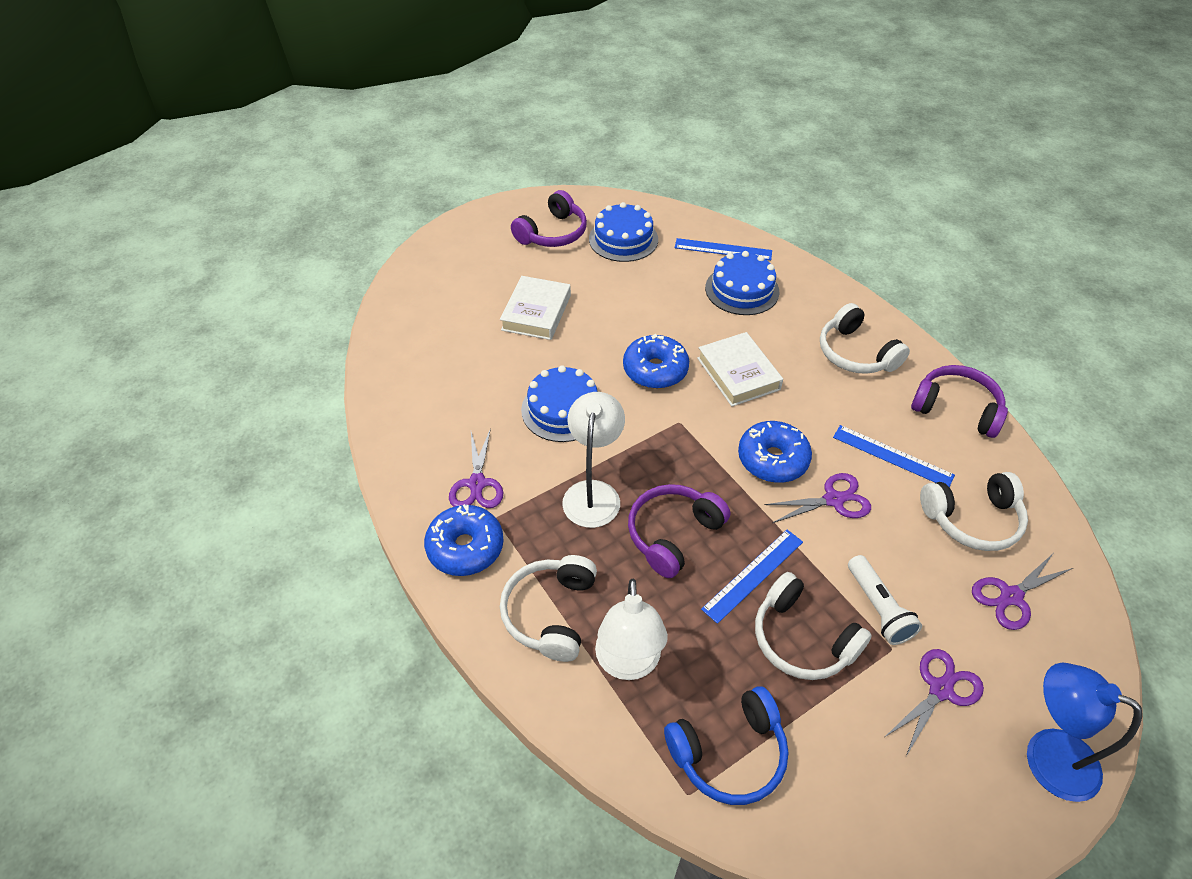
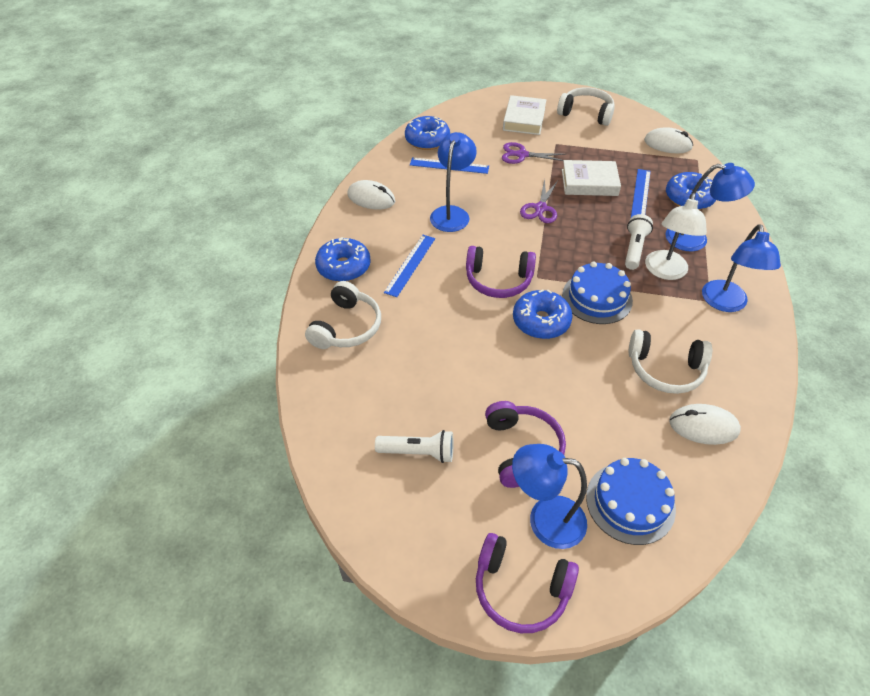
blue cake: 3 -> 2
blue donut: 3 -> 4
blue headphones: 1 -> 0
blue lamp: 1 -> 4
purple scissors: 4 -> 2
white flashlight: 1 -> 2
white headphones: 4 -> 3
white lamp: 2 -> 1
white mouse: 0 -> 3

